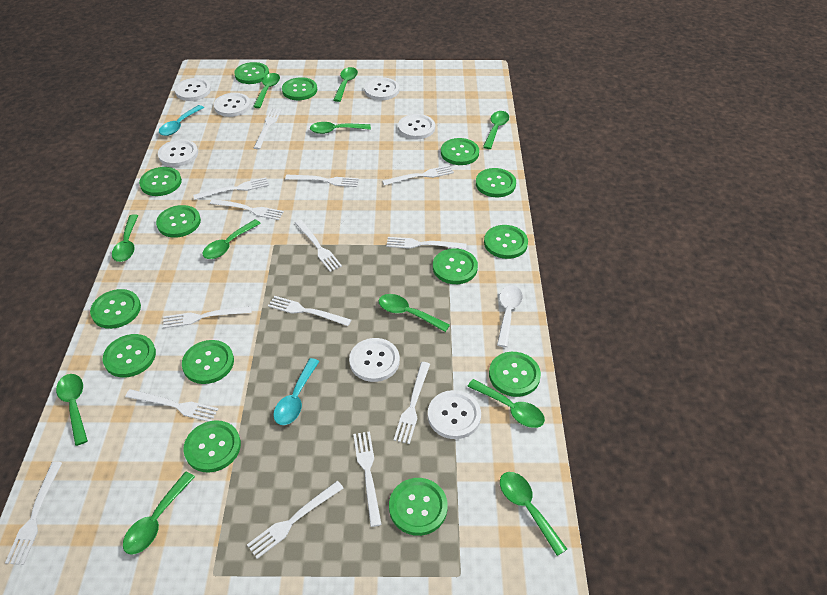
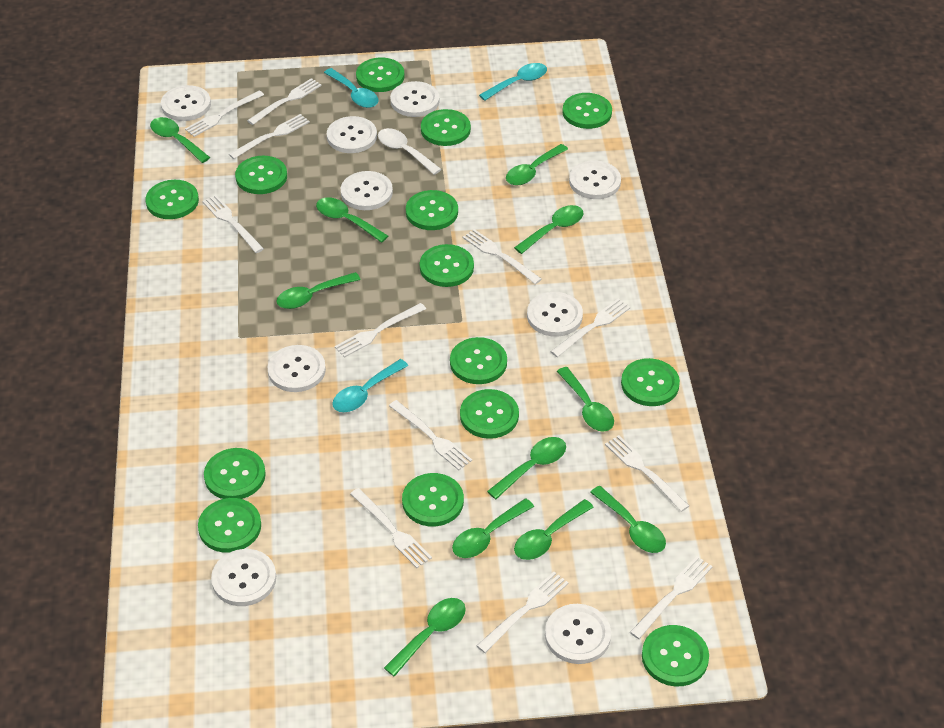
turquoise spoon: 2 -> 3
white button: 7 -> 9
white fork: 14 -> 12

